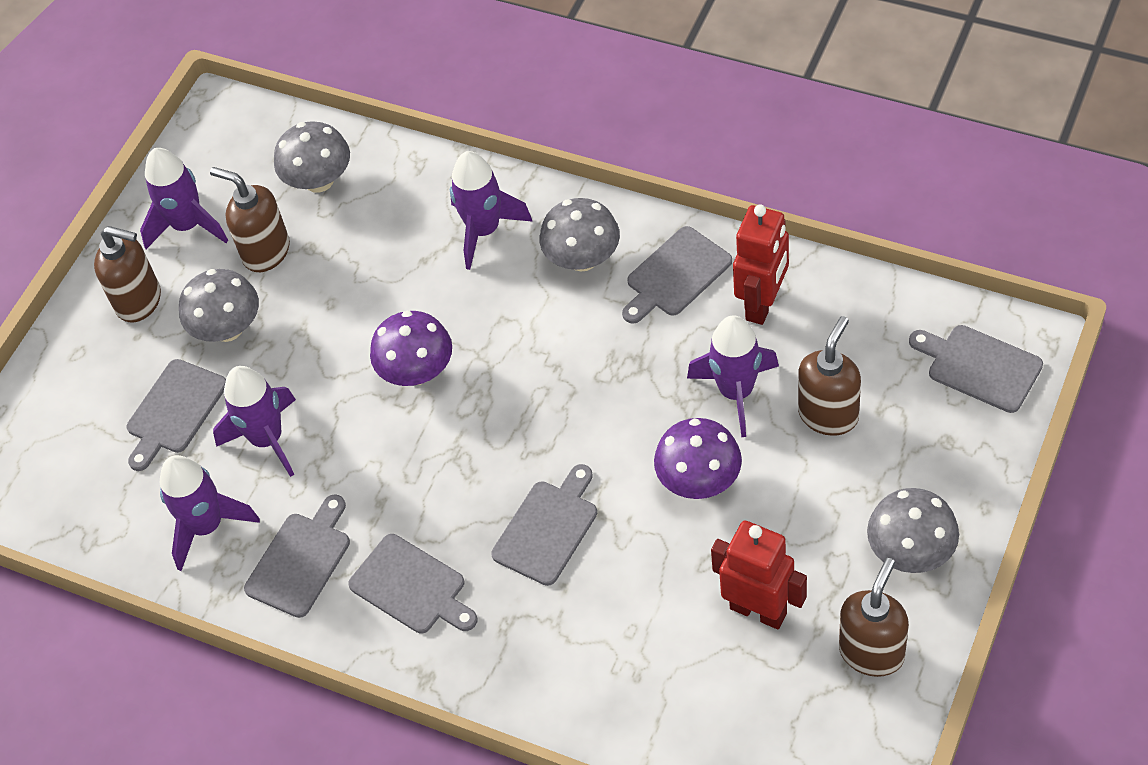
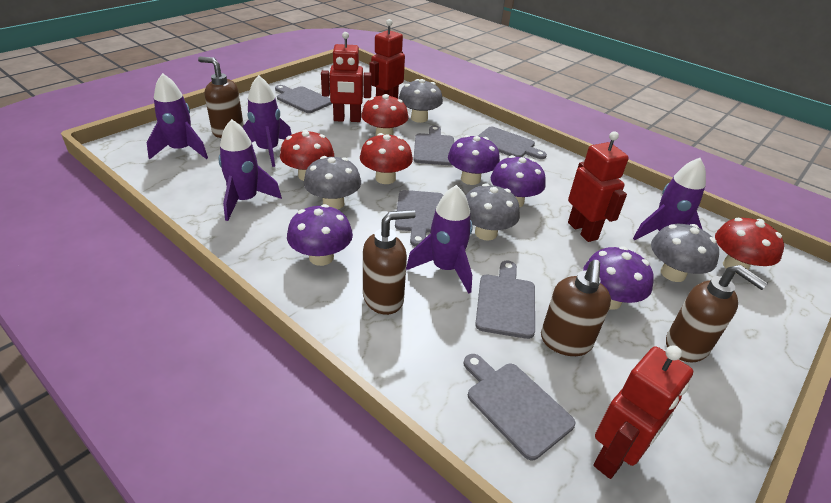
purple mushroom: 2 -> 4
red mushroom: 0 -> 4
red robot: 2 -> 4

